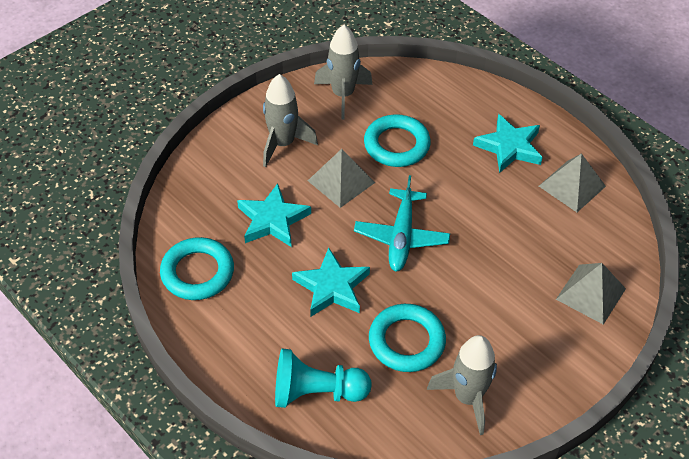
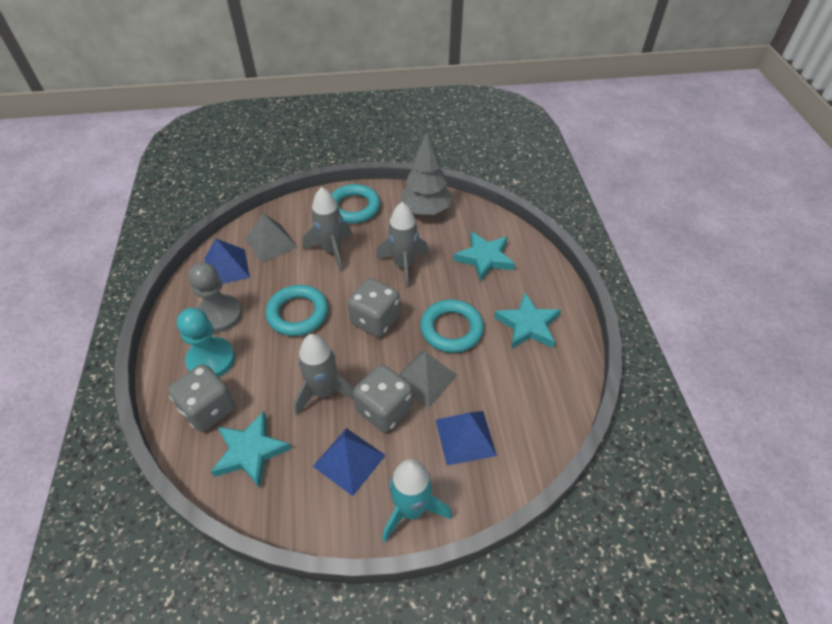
blue pyramid: 0 -> 3
grey dice: 0 -> 3
grey pawn: 0 -> 1
grey pyramid: 3 -> 2
grey tree: 0 -> 1
turquoise plane: 1 -> 0
turquoise rocket: 0 -> 1

